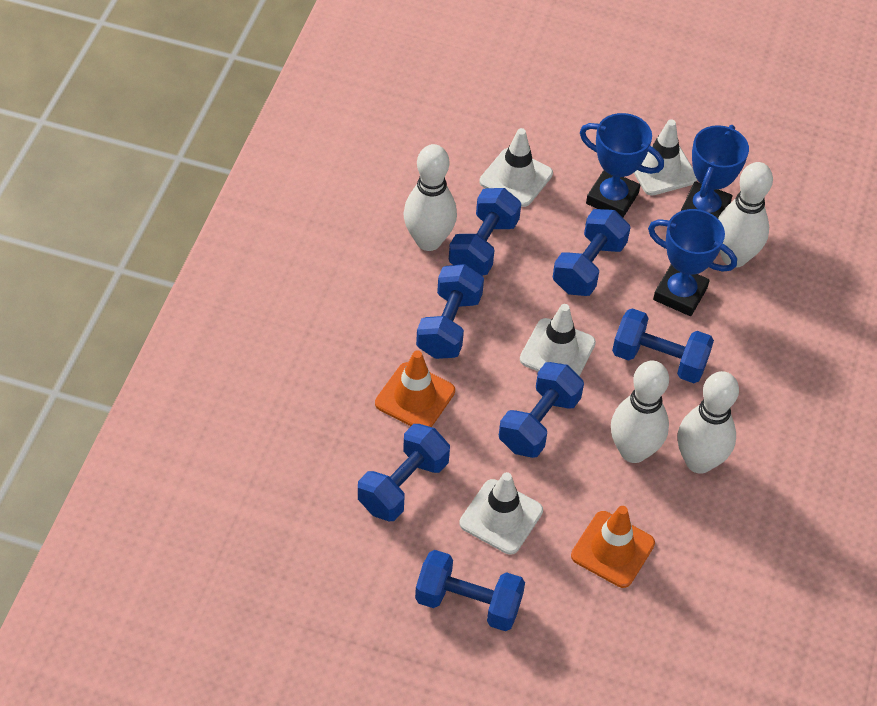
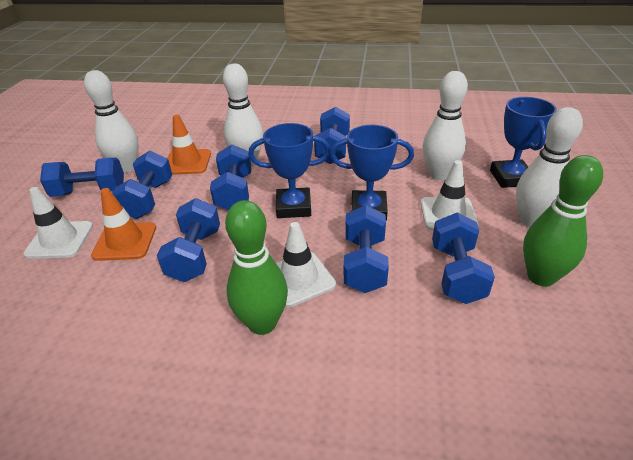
green bowling pin: 0 -> 2
white traffic cone: 4 -> 3

